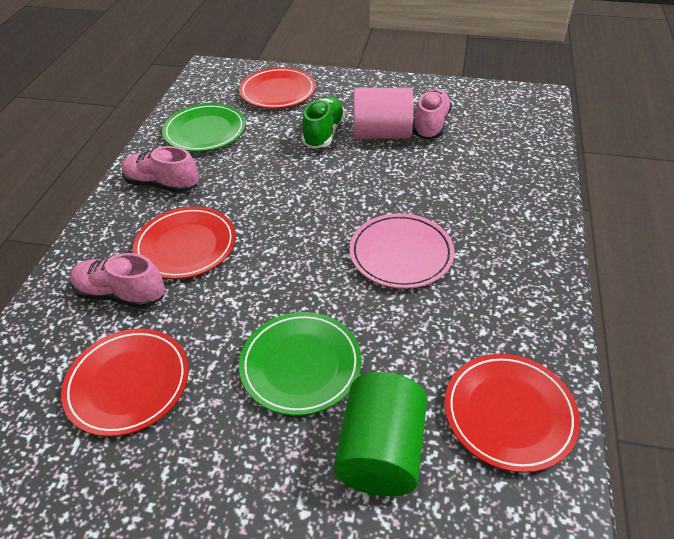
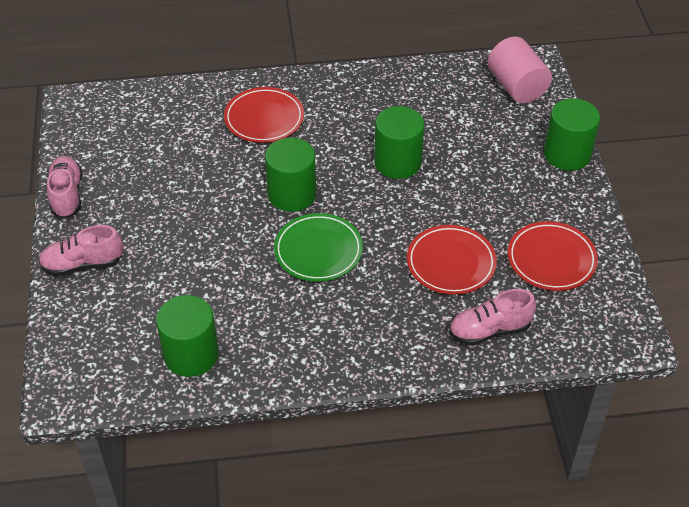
green cylinder: 1 -> 4
green plate: 2 -> 1
green shoe: 1 -> 0
pink plate: 1 -> 0
red plate: 4 -> 3

